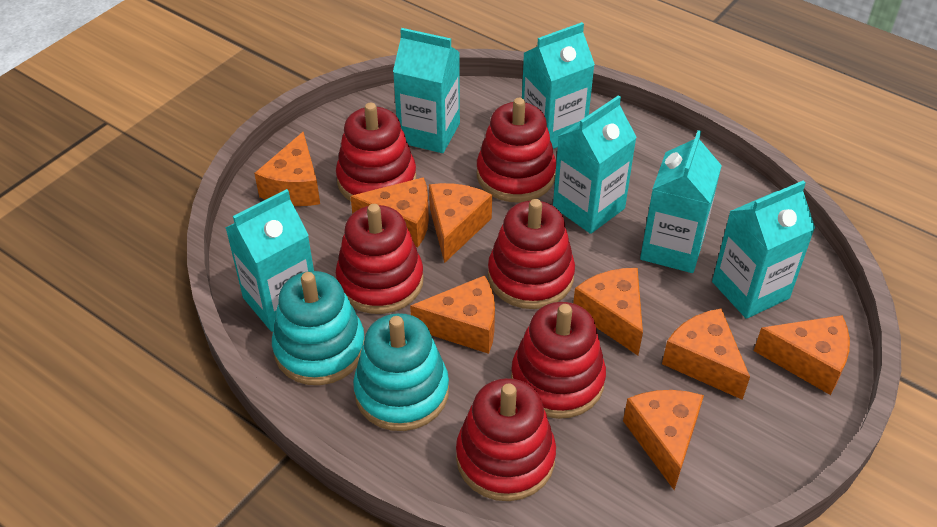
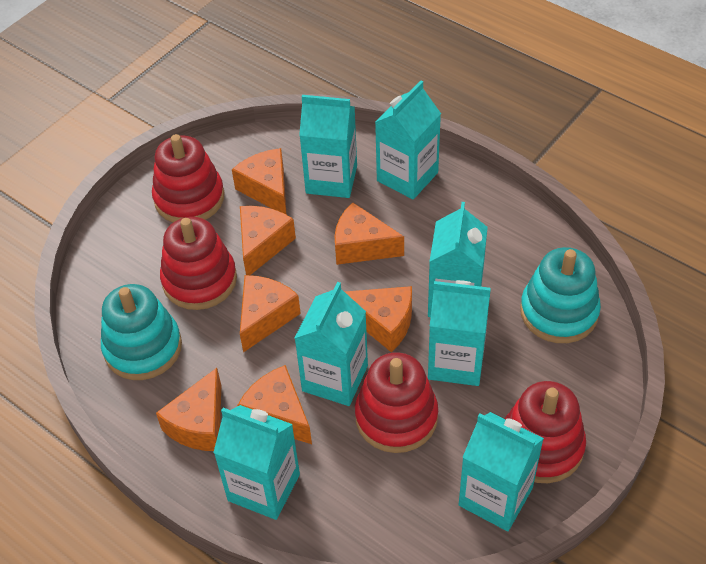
orange cheese: 8 -> 7
red stacking toy: 6 -> 4
turquoise carton: 6 -> 7

